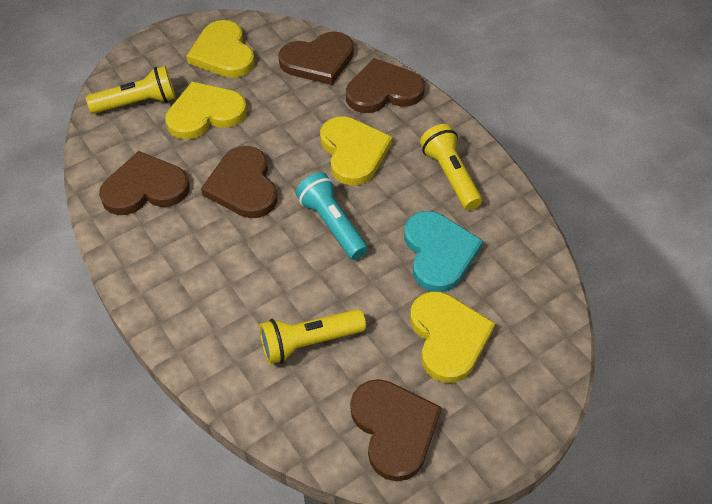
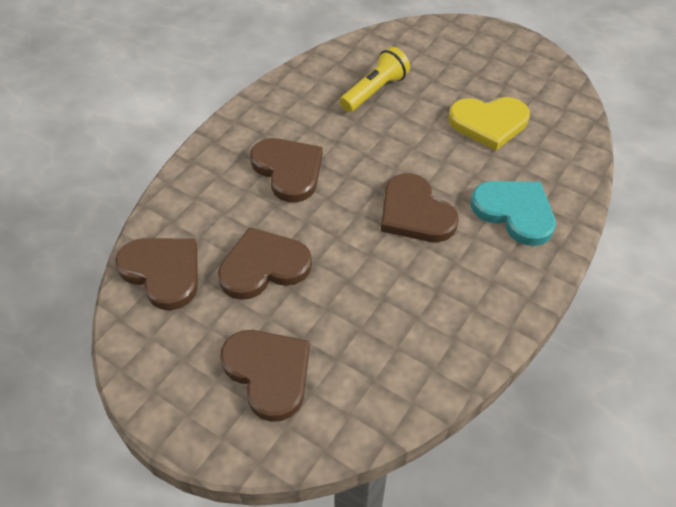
turquoise flashlight: 1 -> 0
yellow flashlight: 3 -> 1
yellow heart: 4 -> 1

